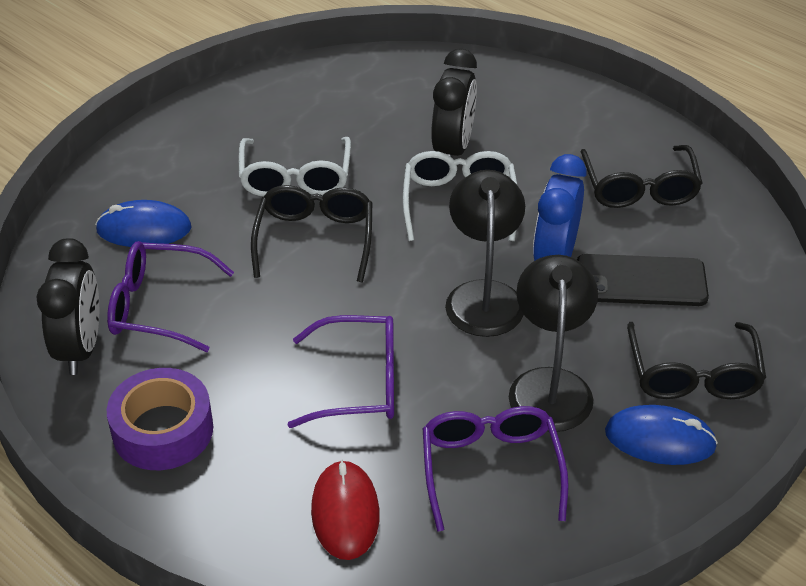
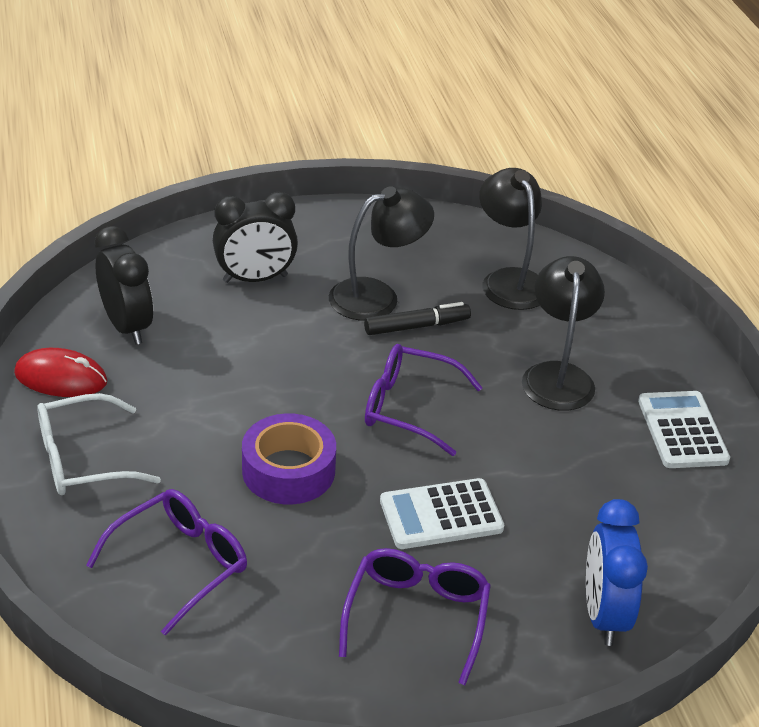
black glasses: 3 -> 0
black lamp: 2 -> 3
black marker: 0 -> 1
black phone: 1 -> 0
blue mouse: 2 -> 0
white calculator: 0 -> 2
white glasses: 2 -> 1

